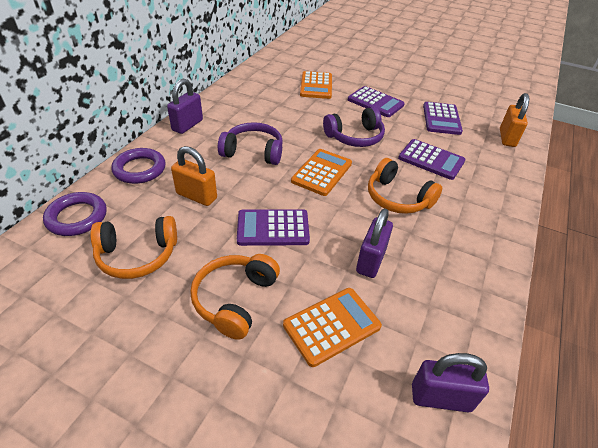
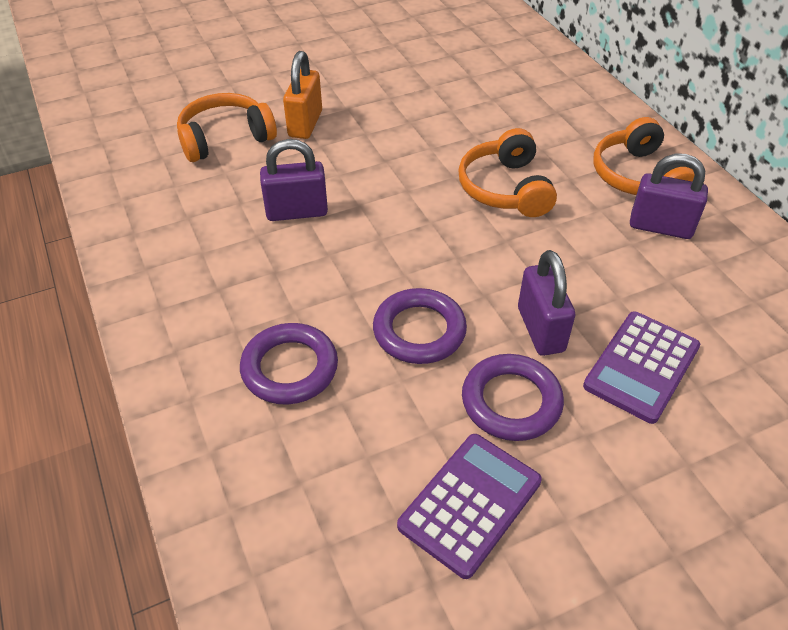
orange calculator: 3 -> 0
orange padlock: 2 -> 1
purple calculator: 4 -> 2
purple headphones: 2 -> 0
purple ring: 2 -> 3

